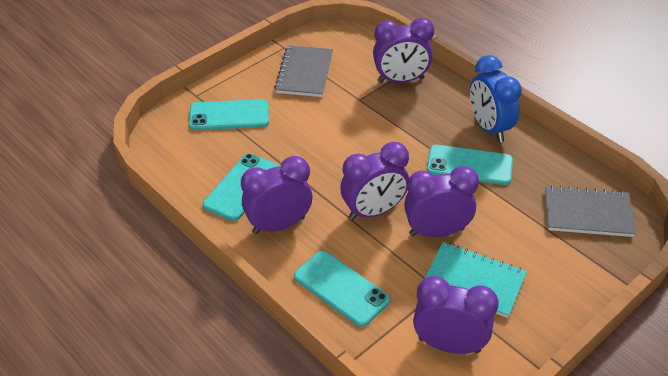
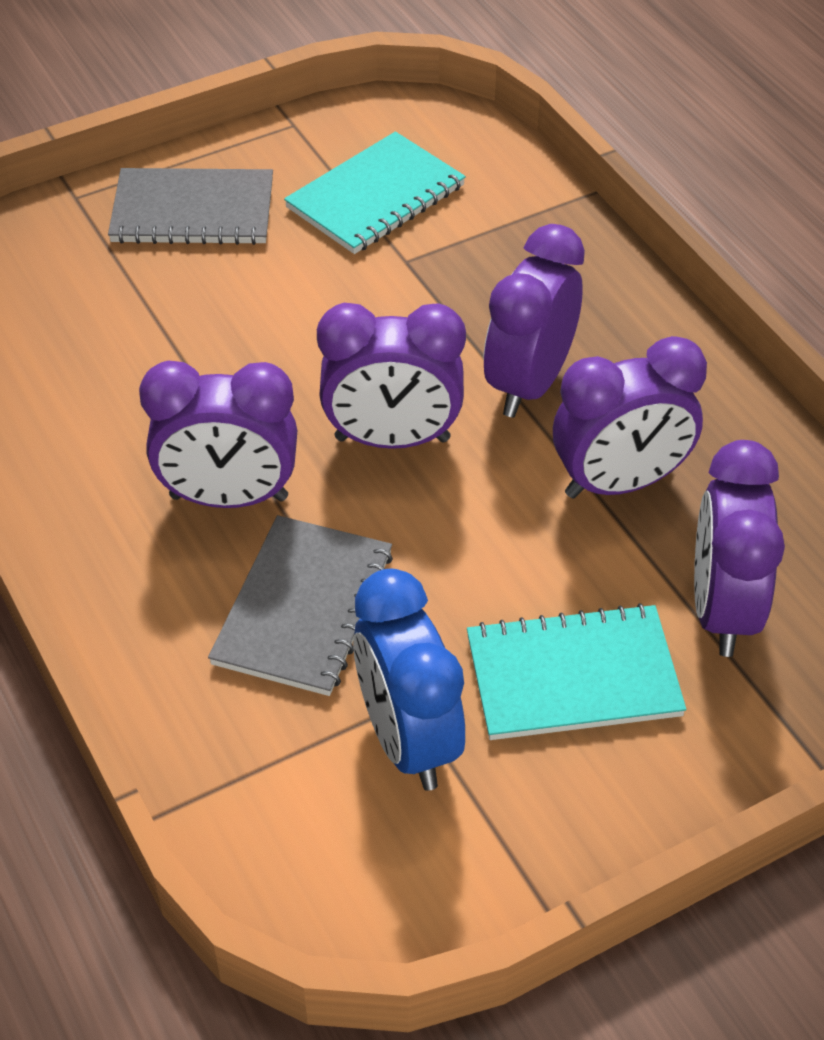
turquoise notebook: 1 -> 2
turquoise phone: 4 -> 0

